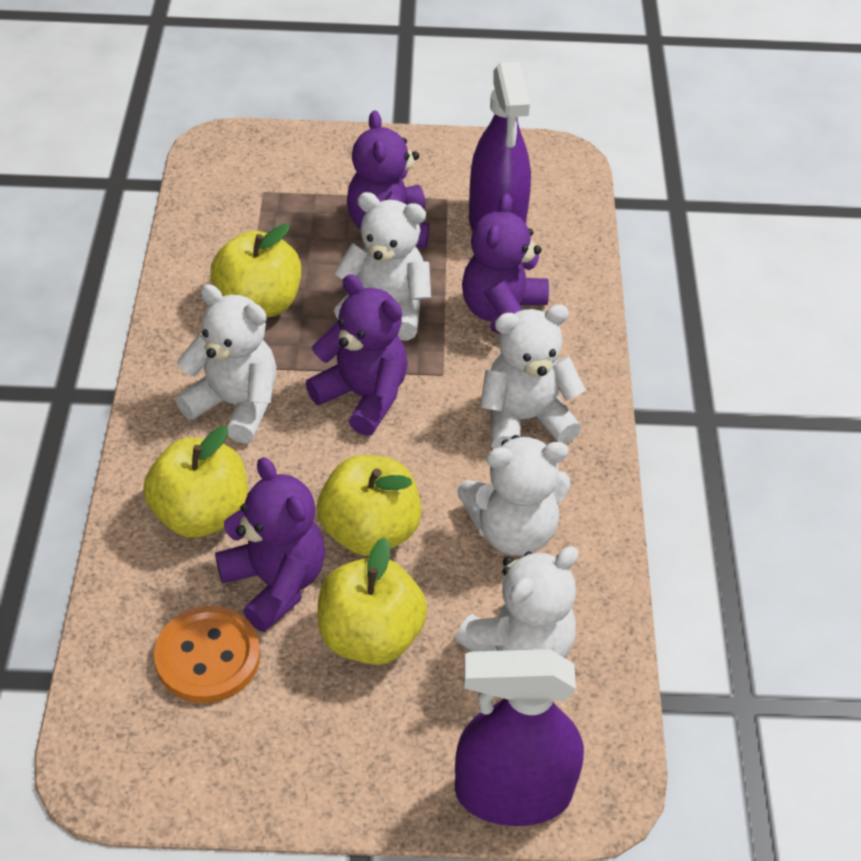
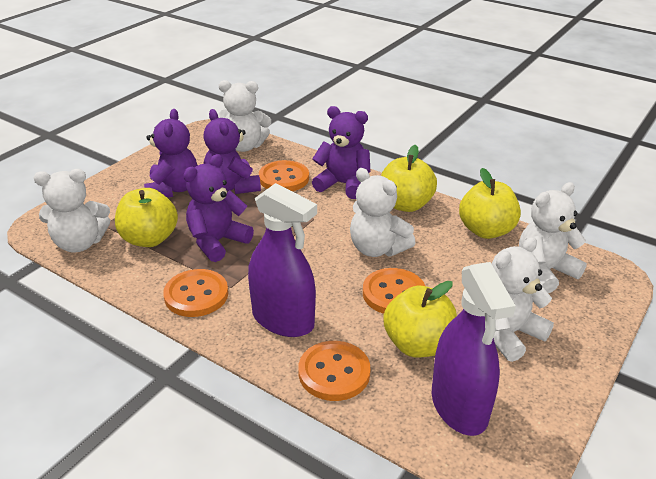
orange button: 1 -> 4

